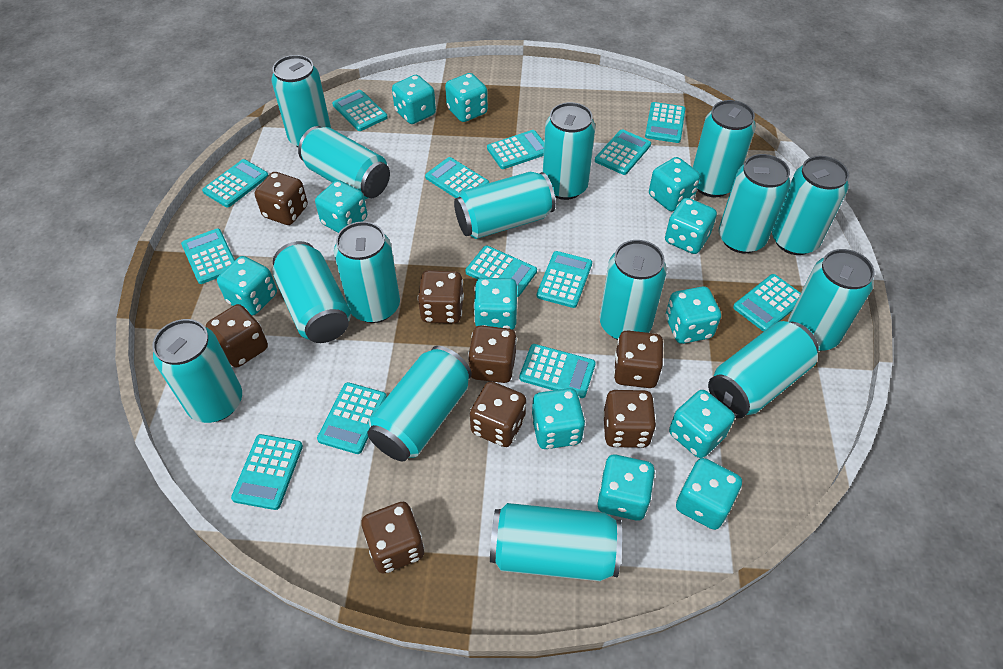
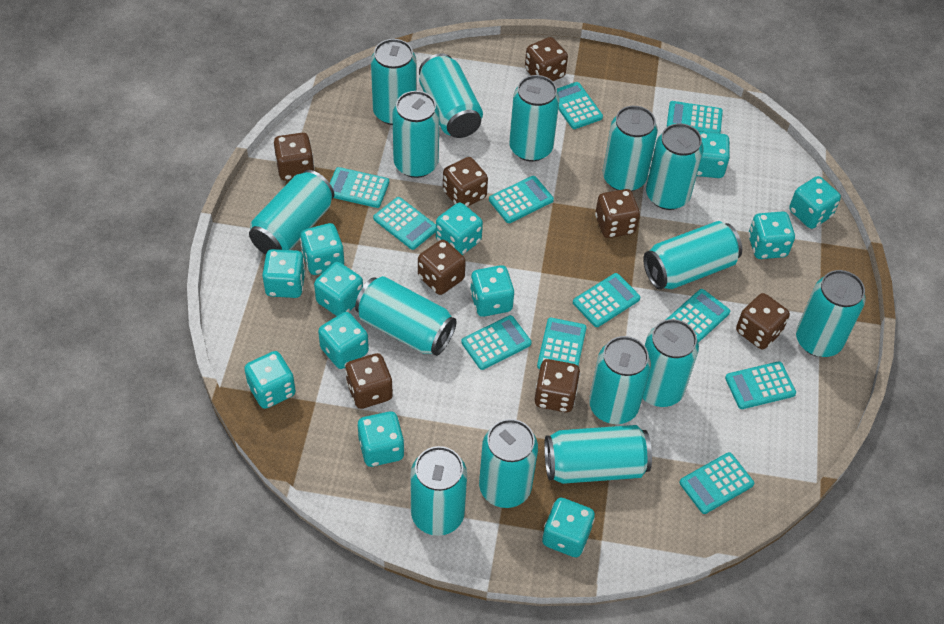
turquoise calculator: 13 -> 11

